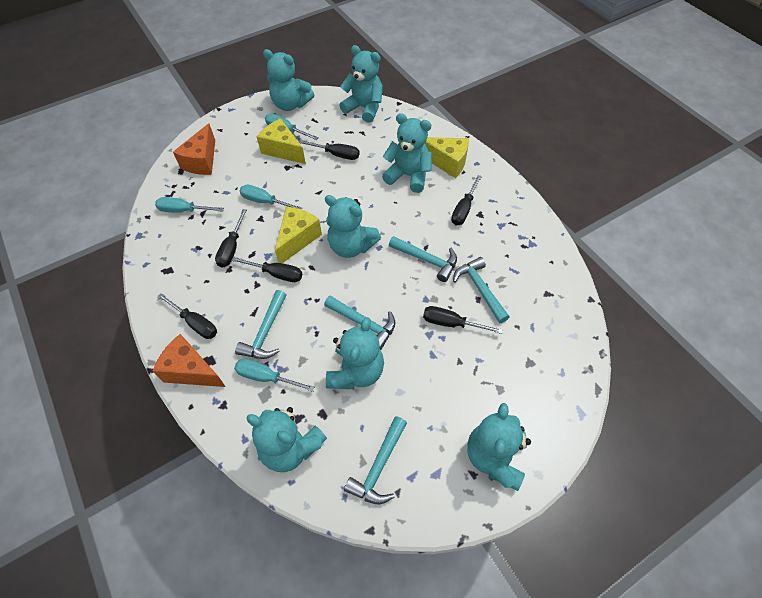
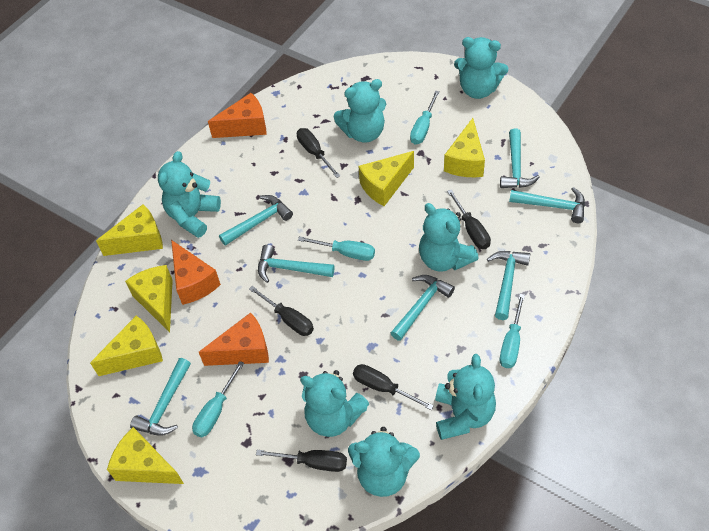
black screwdriver: 6 -> 5
orange cheese: 2 -> 3
turquoise hammer: 5 -> 7
yellow cheese: 3 -> 6

